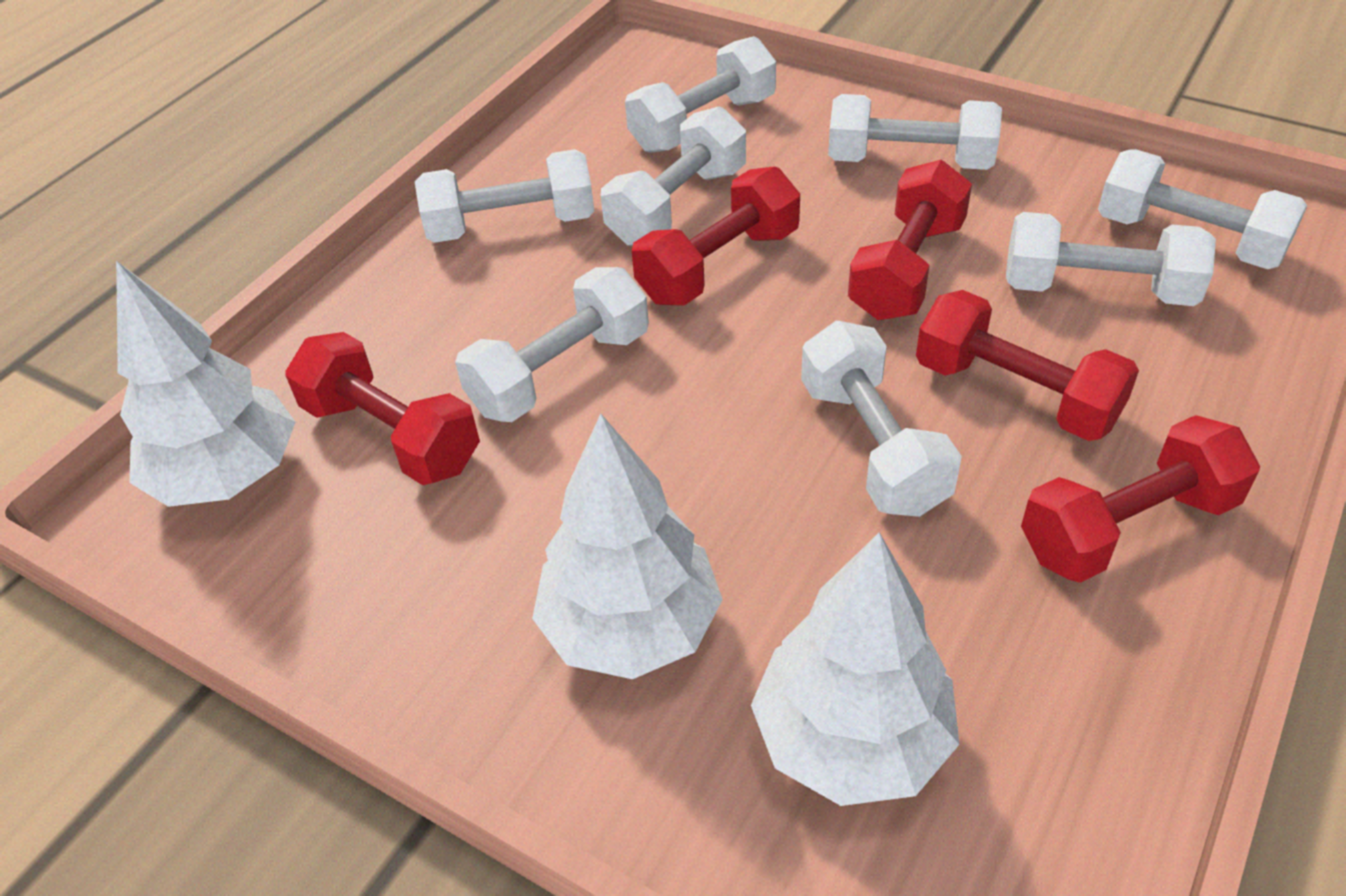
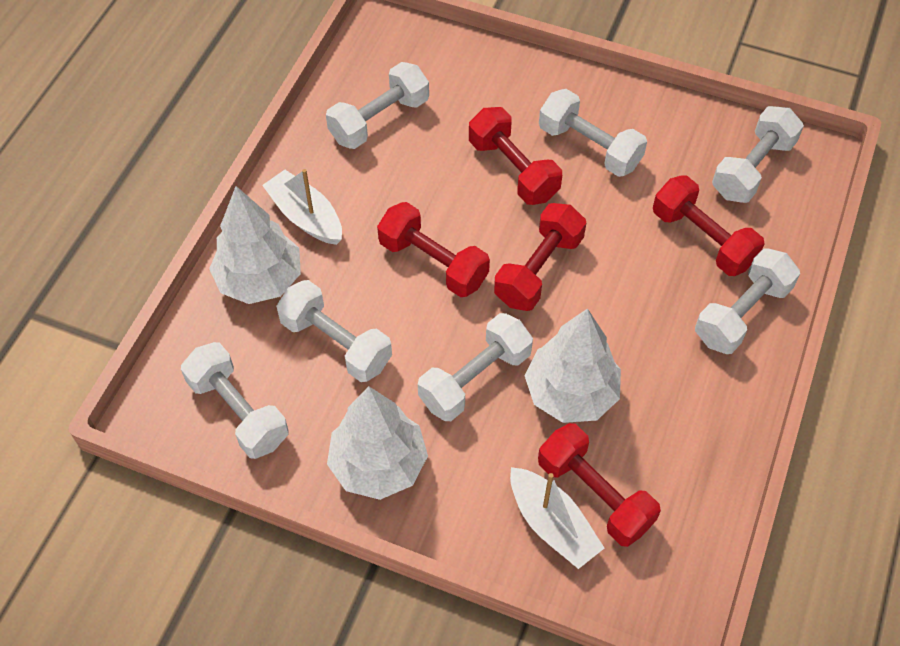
white boat: 0 -> 2
white dumbbell: 8 -> 7

